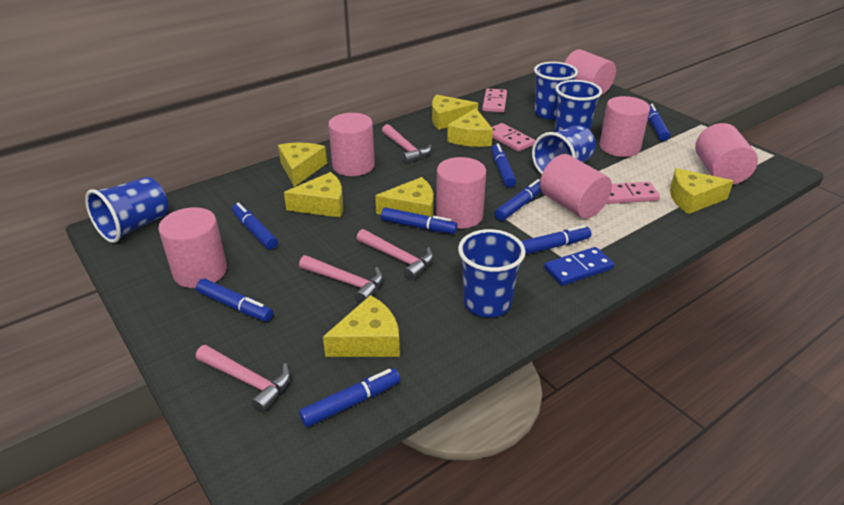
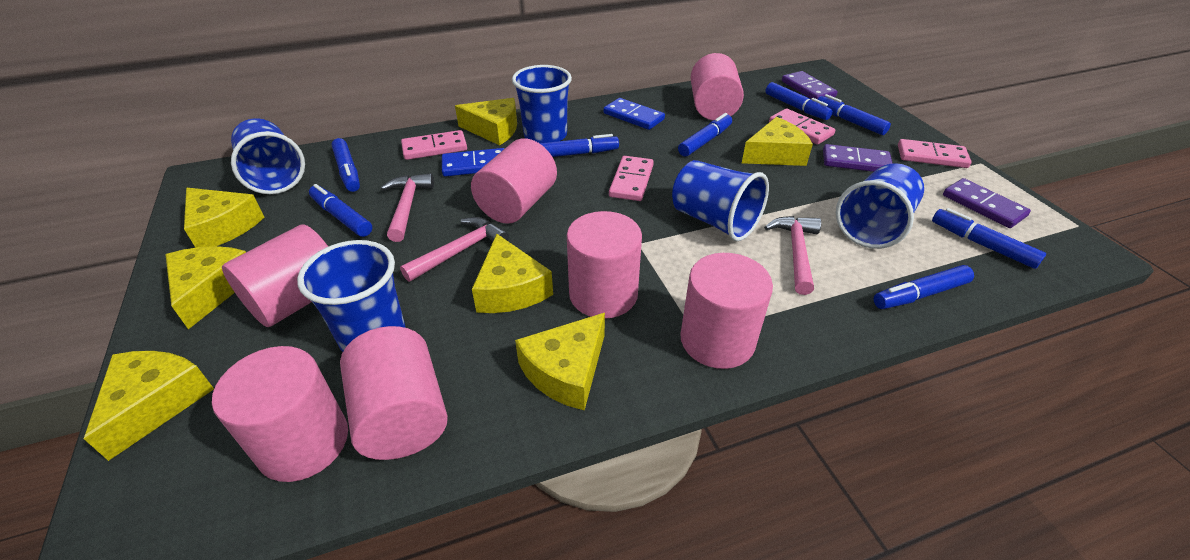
blue domino: 1 -> 2
pink domino: 3 -> 4
pink hammer: 4 -> 3
purple domino: 0 -> 3

